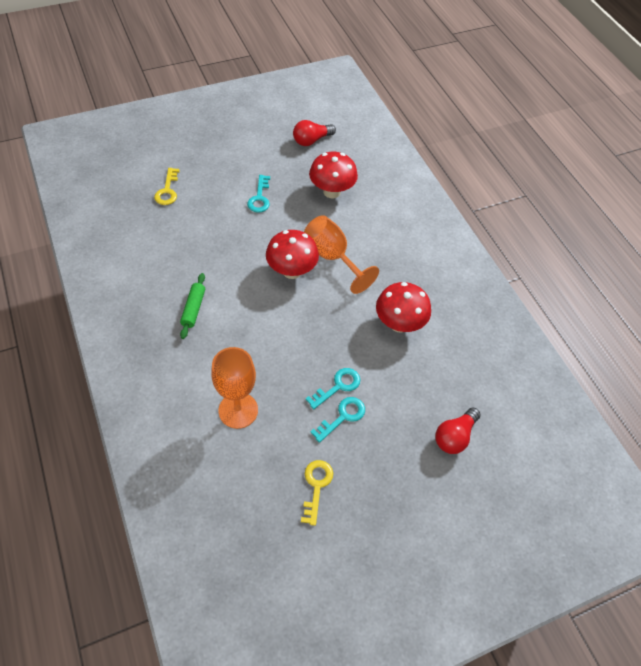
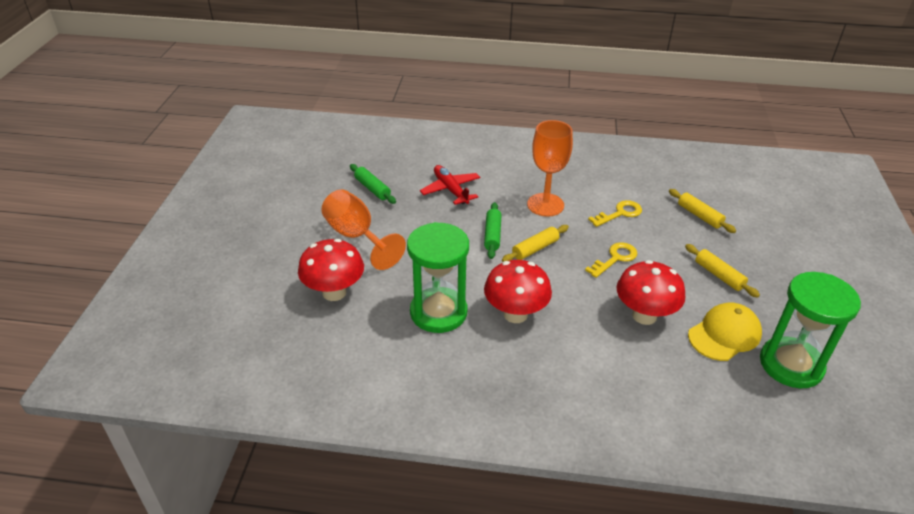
green hourglass: 0 -> 2
green rolling pin: 1 -> 2
red light bulb: 2 -> 0
red plane: 0 -> 1
turquoise key: 3 -> 0
yellow cap: 0 -> 1
yellow rolling pin: 0 -> 3

